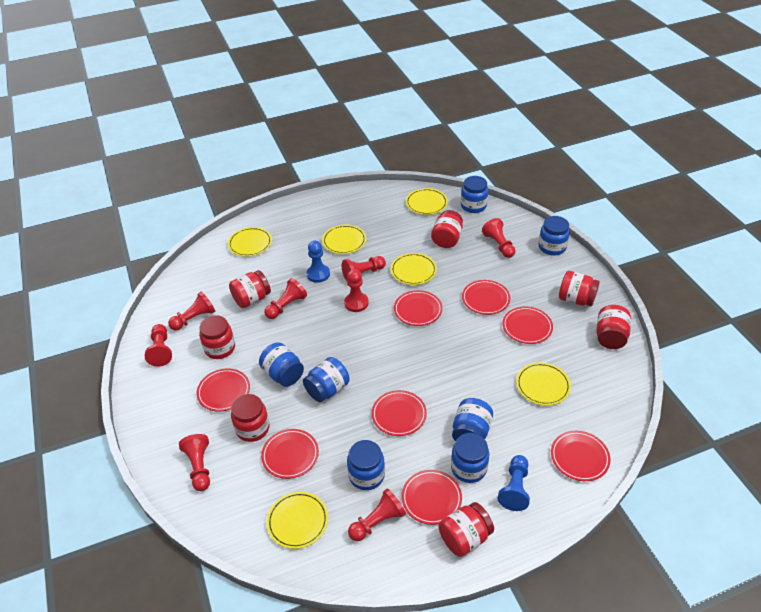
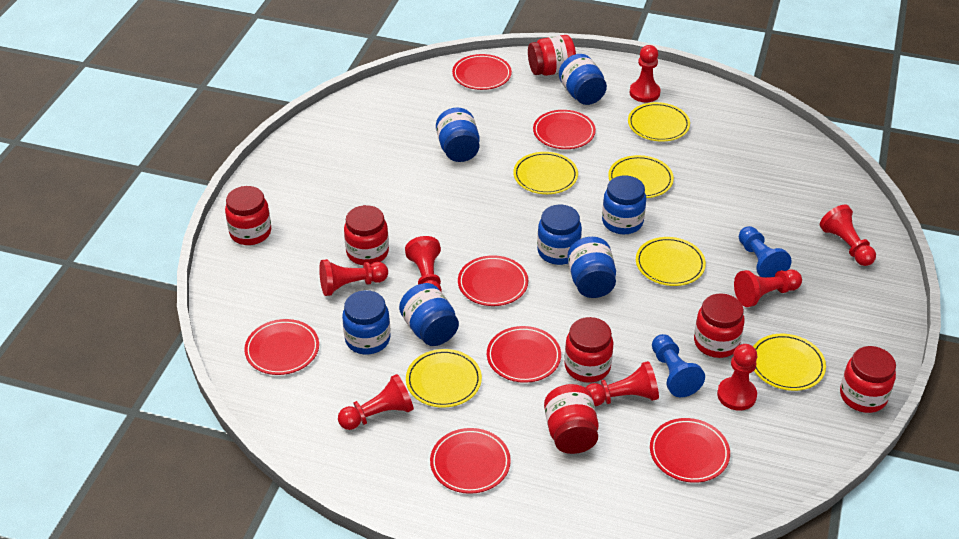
red plate: 8 -> 7

